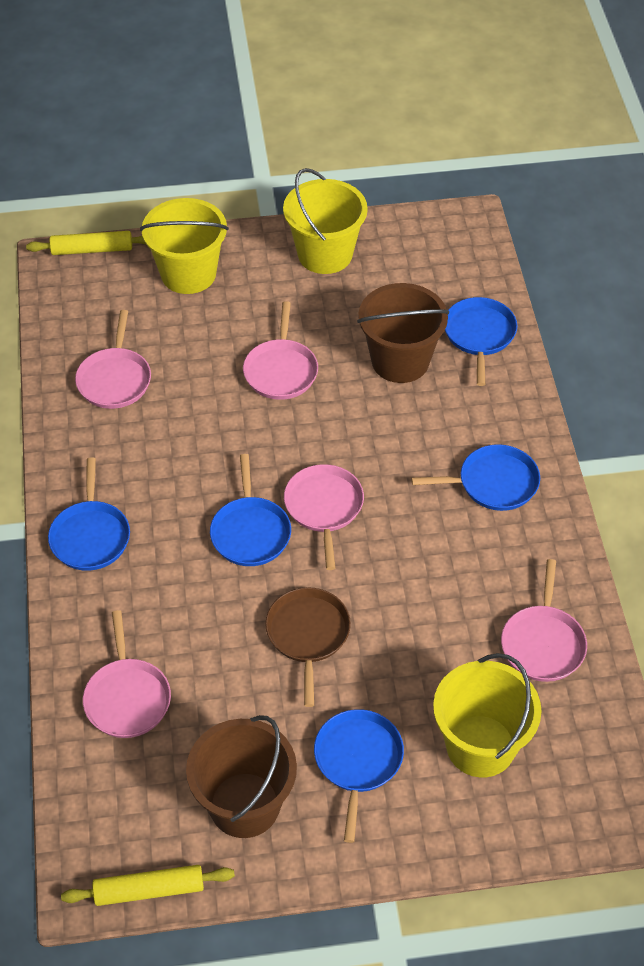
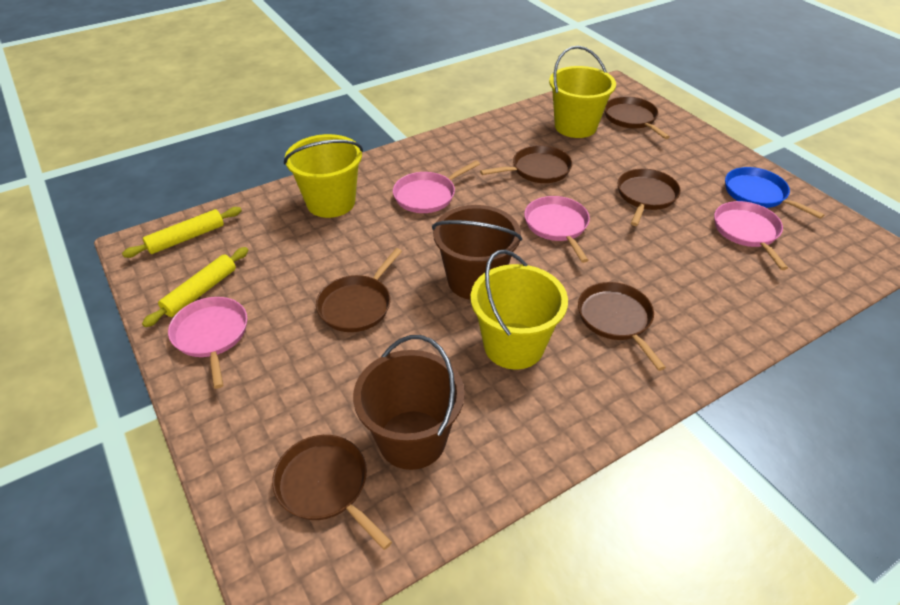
blue pan: 5 -> 1
brown pan: 1 -> 6
pink pan: 5 -> 4

